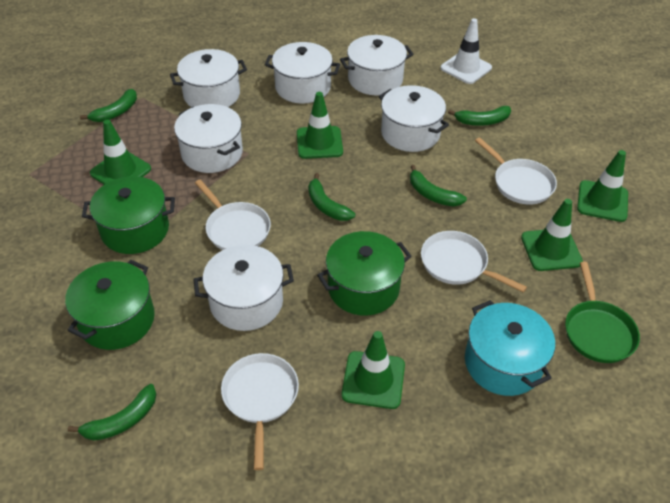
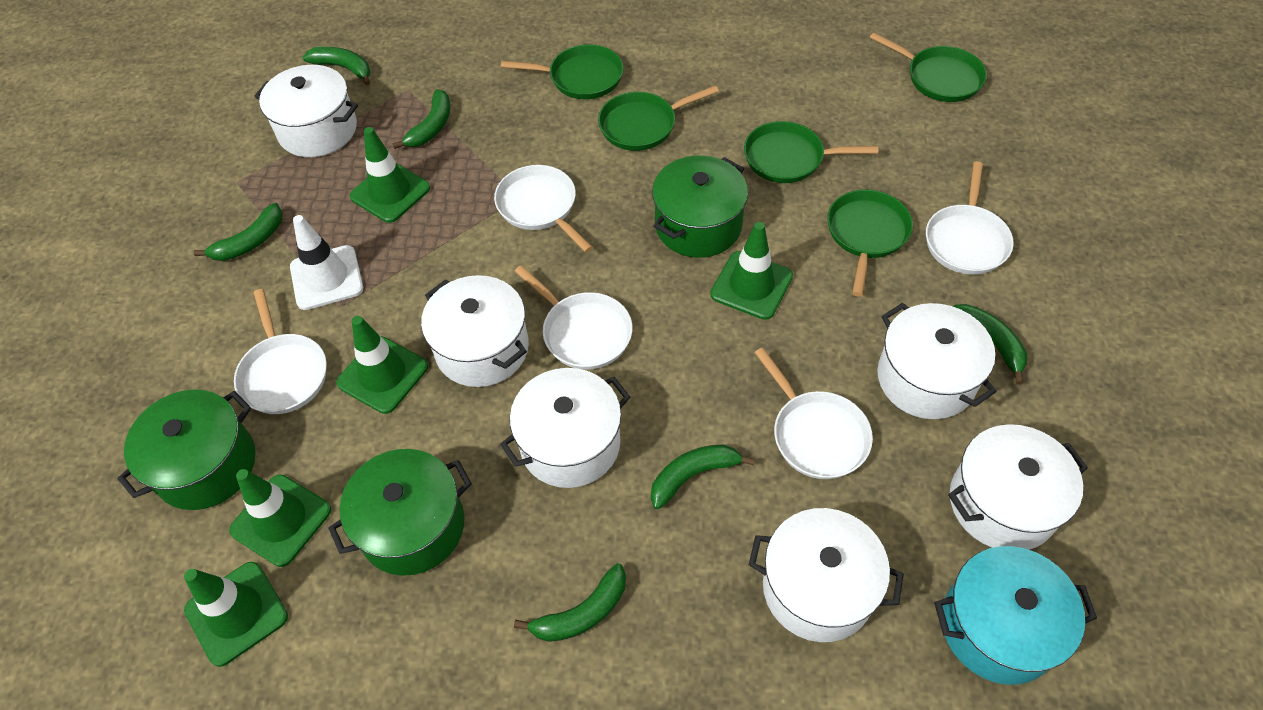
green banana: 5 -> 6
green pan: 1 -> 5
white pan: 4 -> 5

